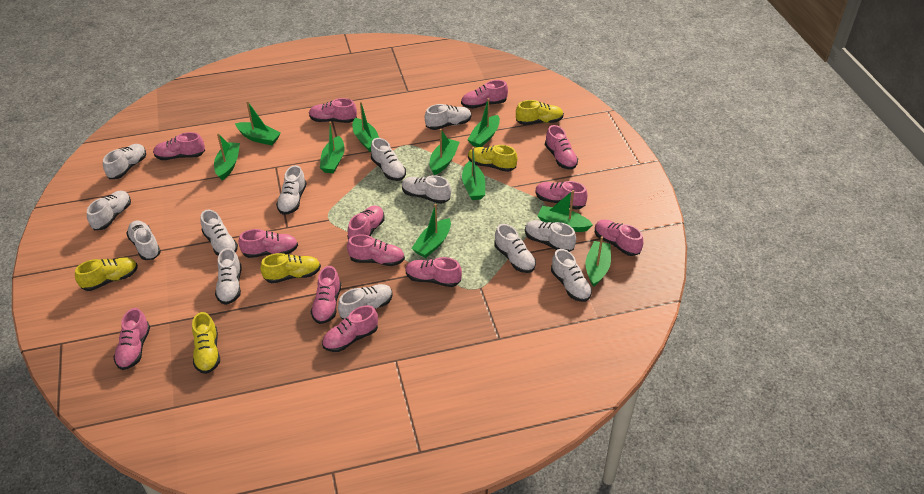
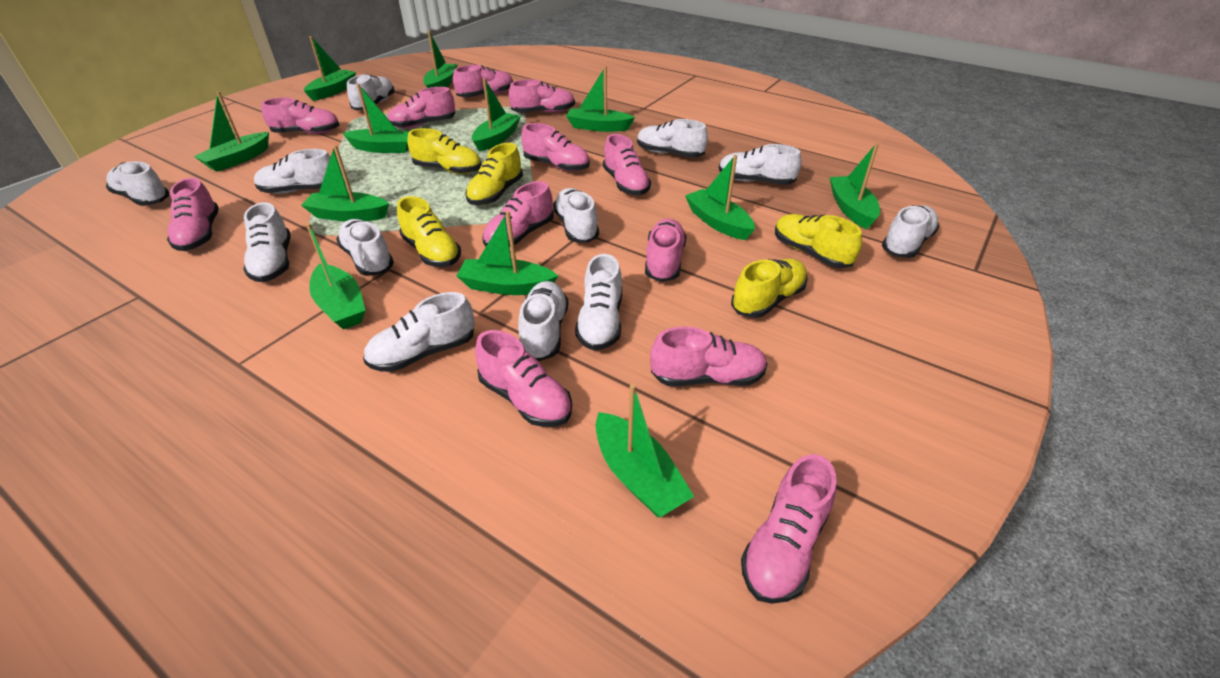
green boat: 10 -> 12
pink shoe: 13 -> 12
white shoe: 13 -> 12

